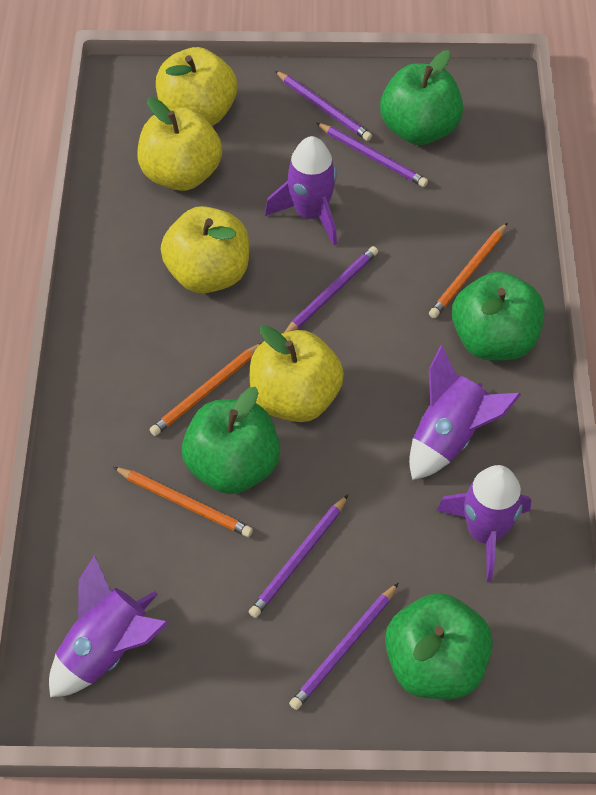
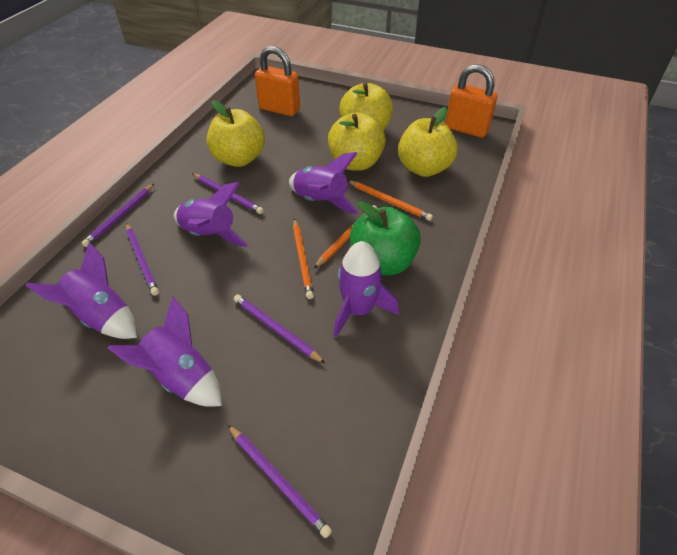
green apple: 4 -> 1
orange padlock: 0 -> 2
purple rocket: 4 -> 5

